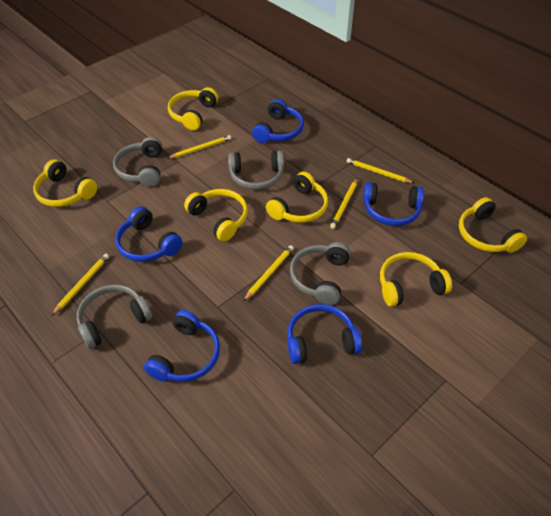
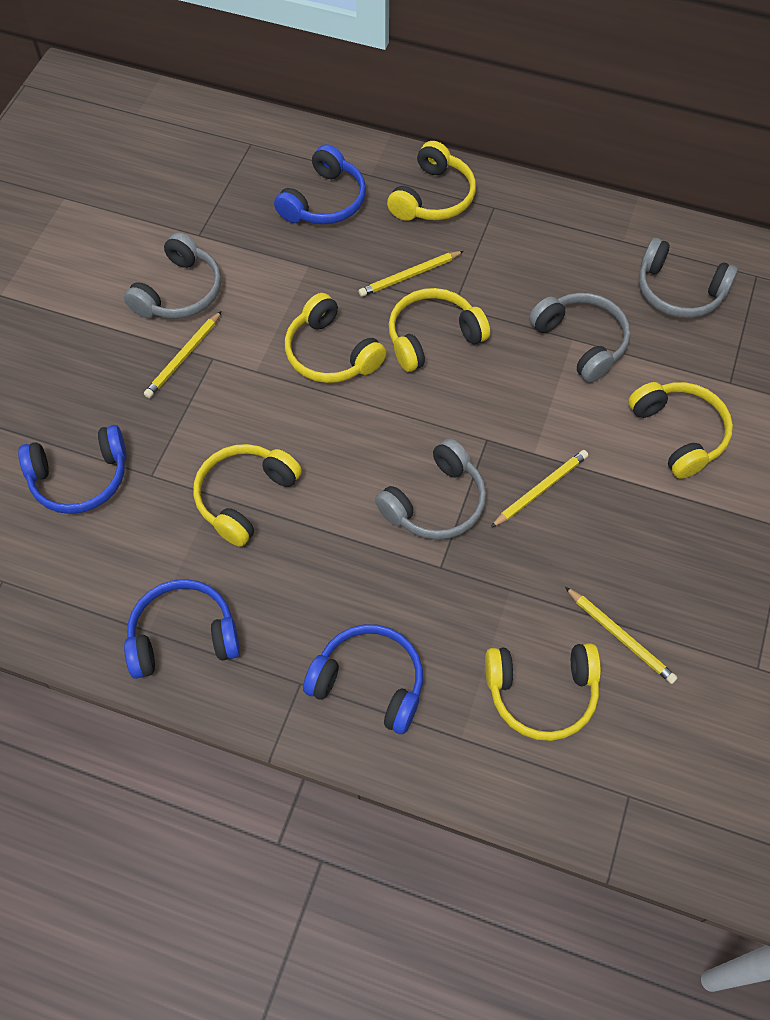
blue headphones: 5 -> 4
yellow pencil: 5 -> 4

